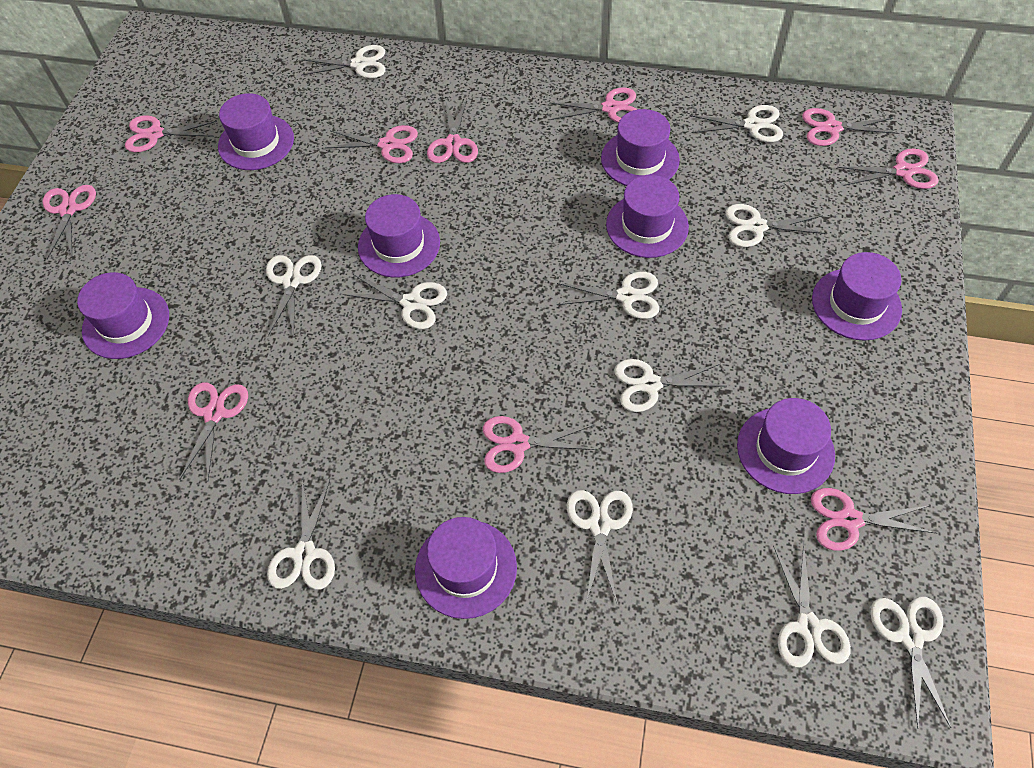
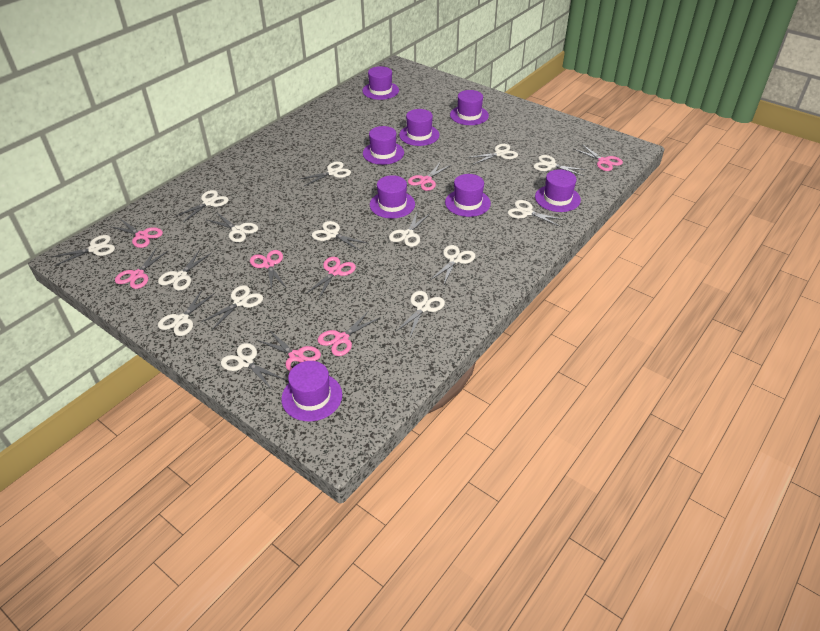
pink scissors: 10 -> 8
white scissors: 11 -> 15

